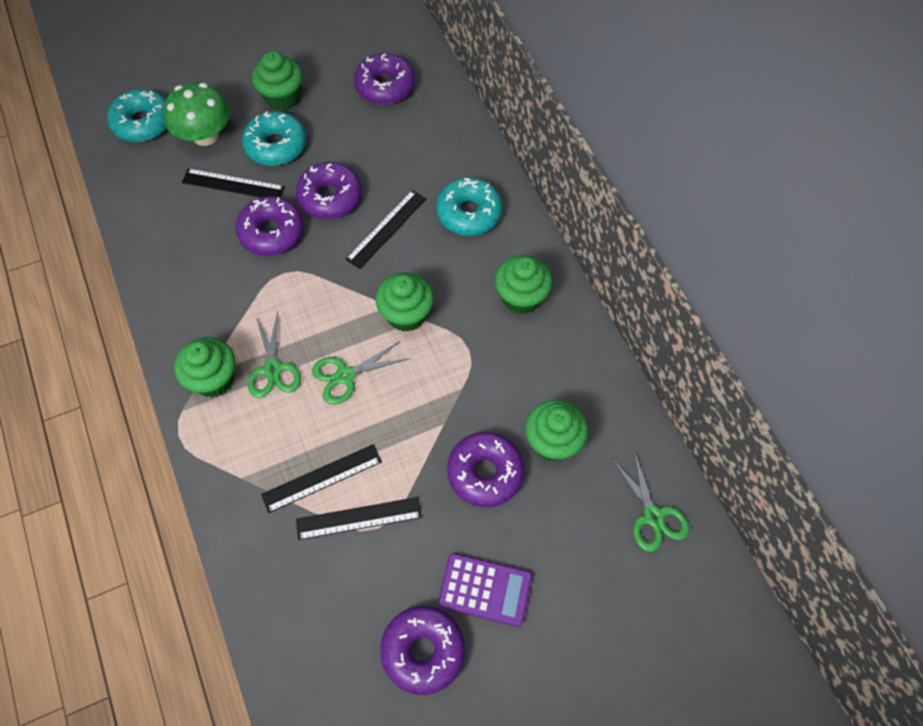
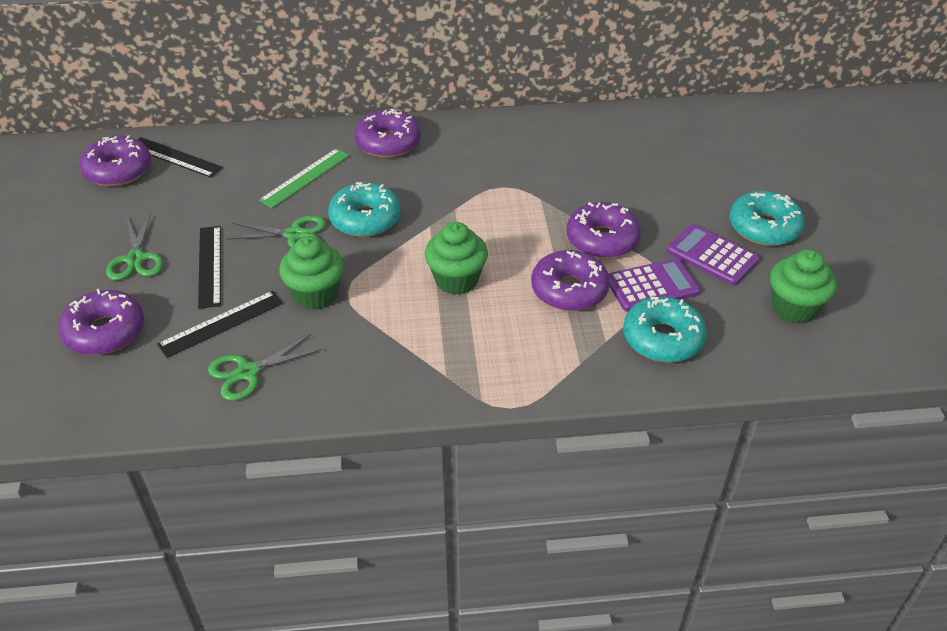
black ruler: 4 -> 3
green cupcake: 5 -> 3
green mushroom: 1 -> 0
green ruler: 0 -> 1
purple calculator: 1 -> 2

